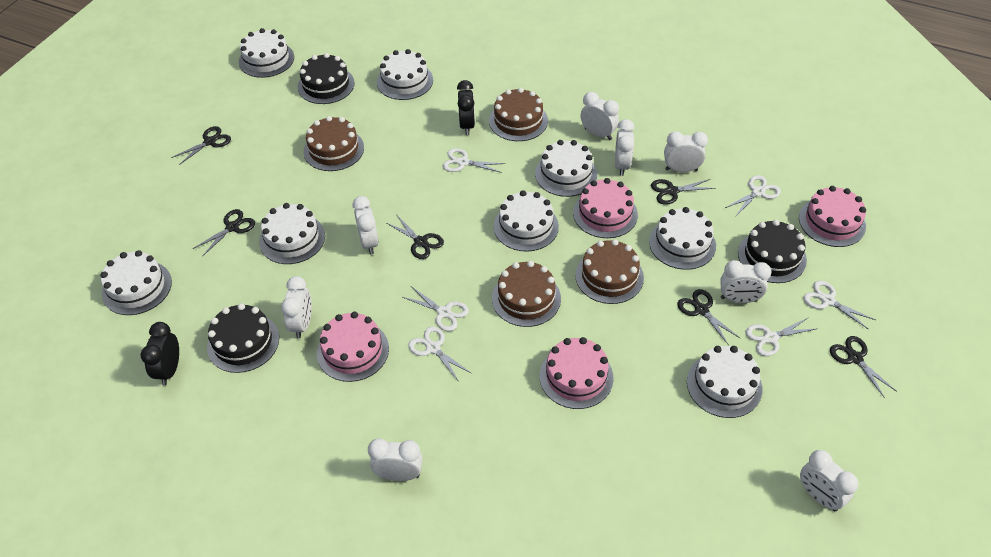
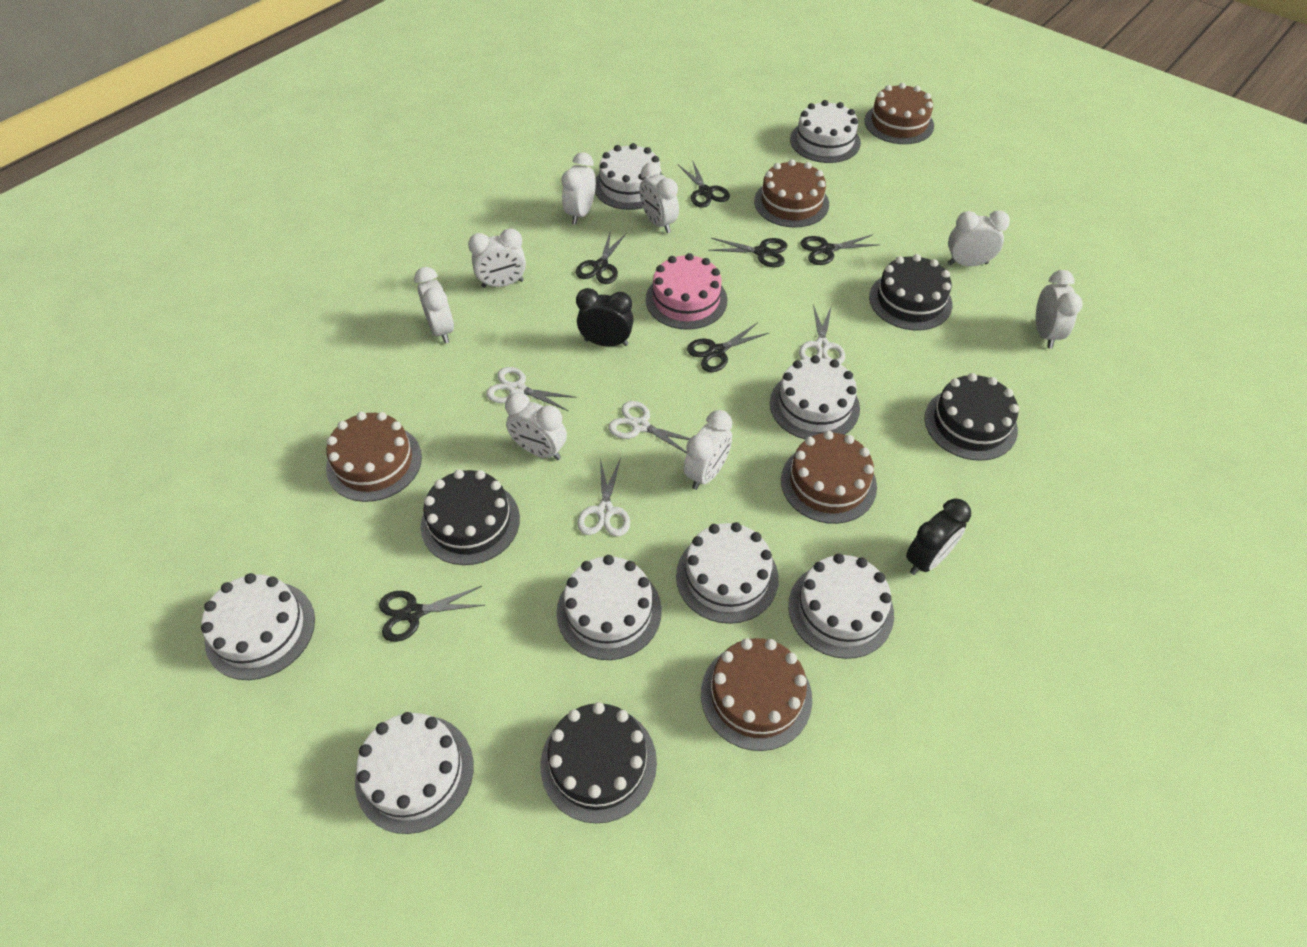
black cake: 3 -> 4
brown cake: 4 -> 5
pink cake: 4 -> 1
white scissors: 6 -> 4

